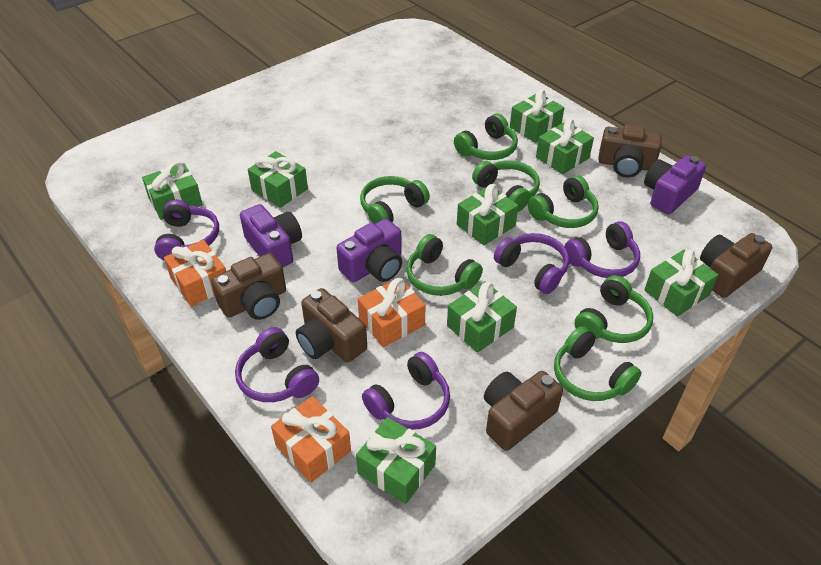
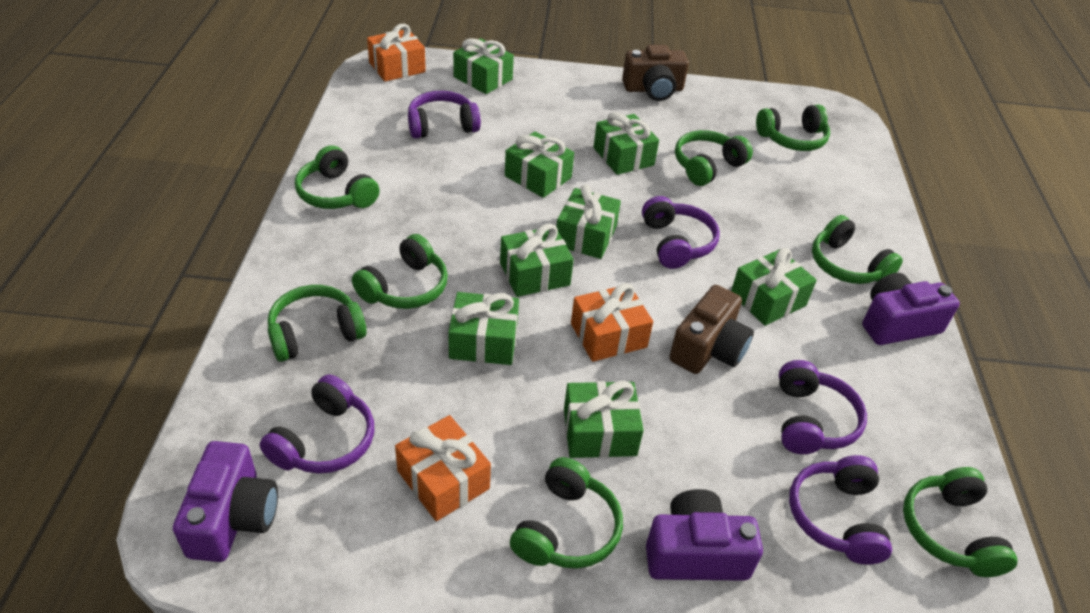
brown camera: 5 -> 2
green headphones: 7 -> 8

